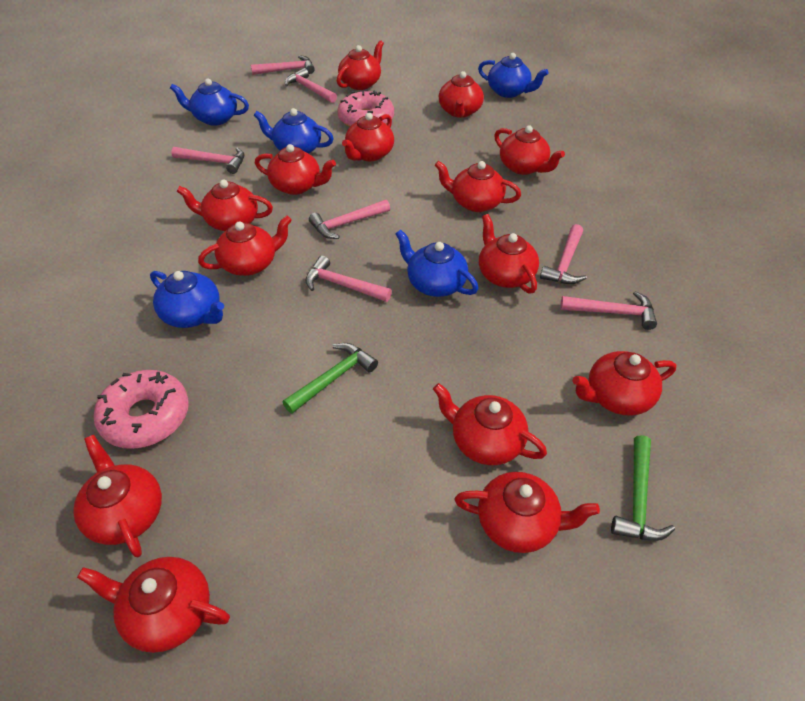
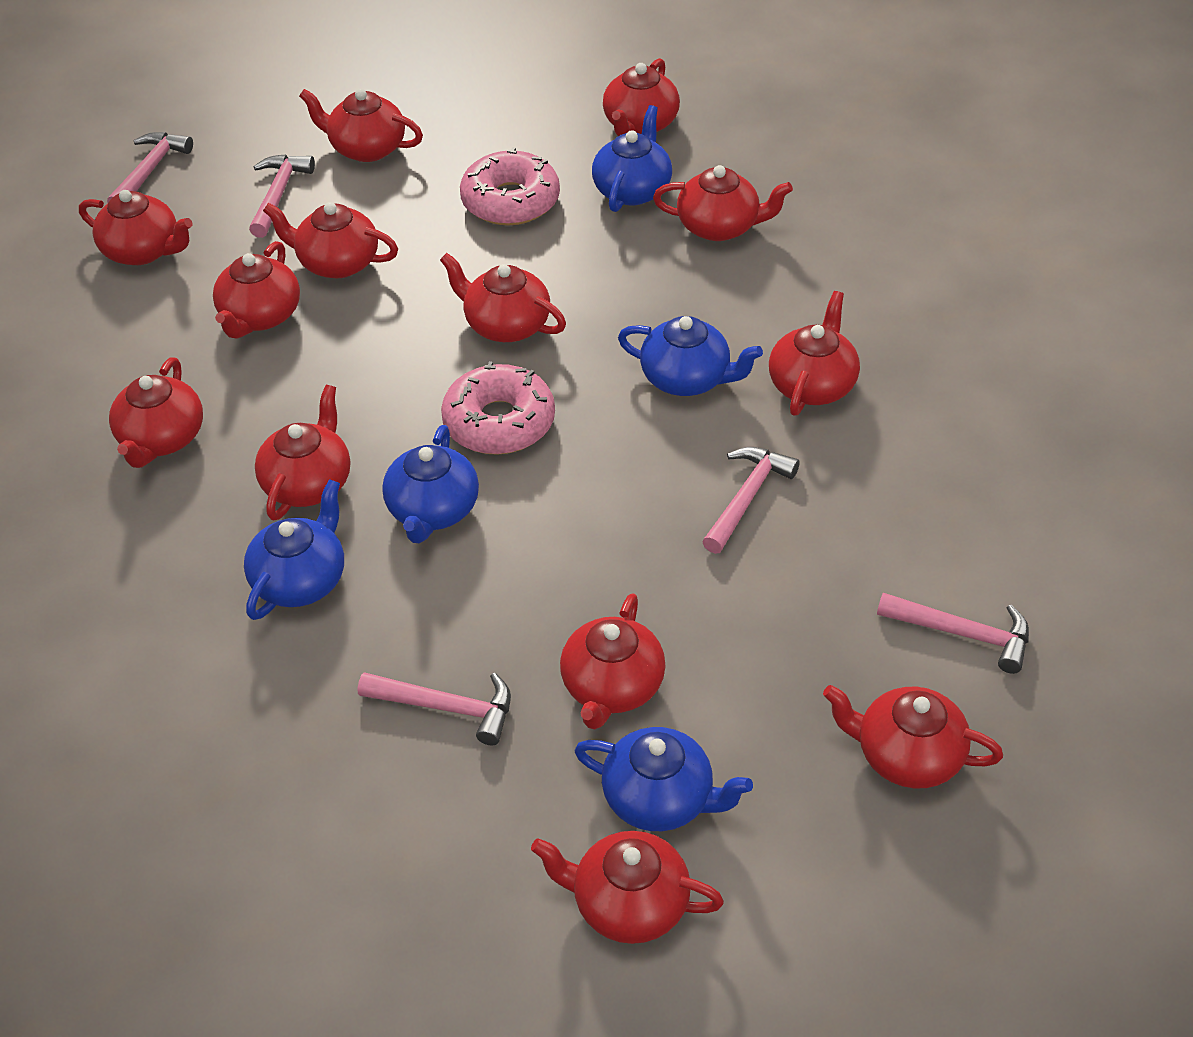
green hammer: 2 -> 0
pink hammer: 7 -> 5
red teapot: 14 -> 13

